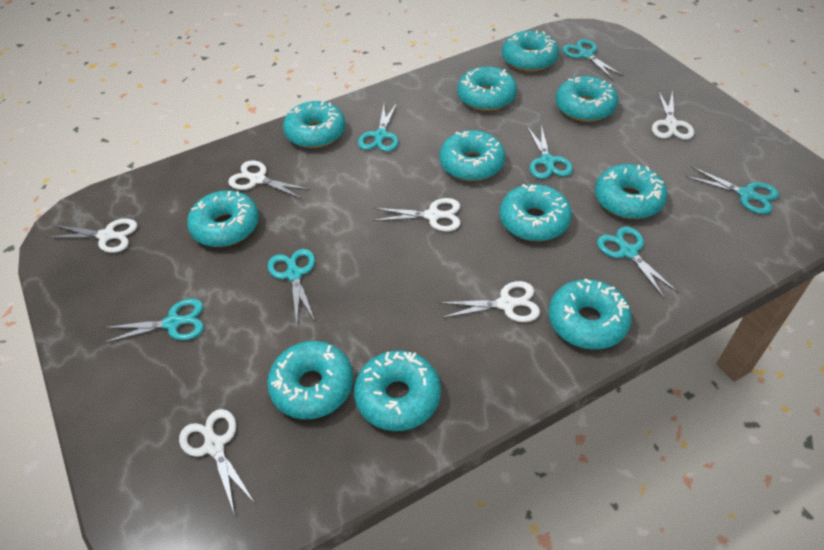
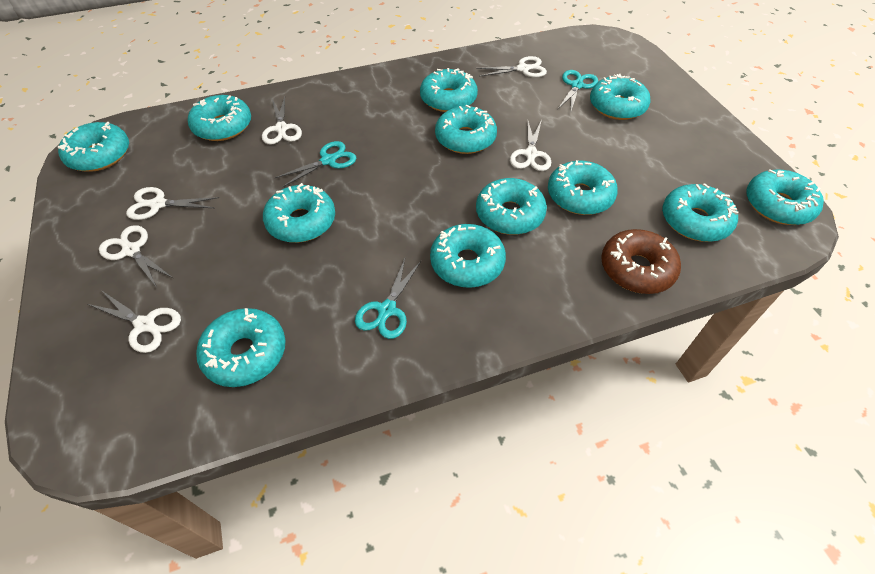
brown donut: 0 -> 1
turquoise donut: 11 -> 12
turquoise scissors: 7 -> 3

